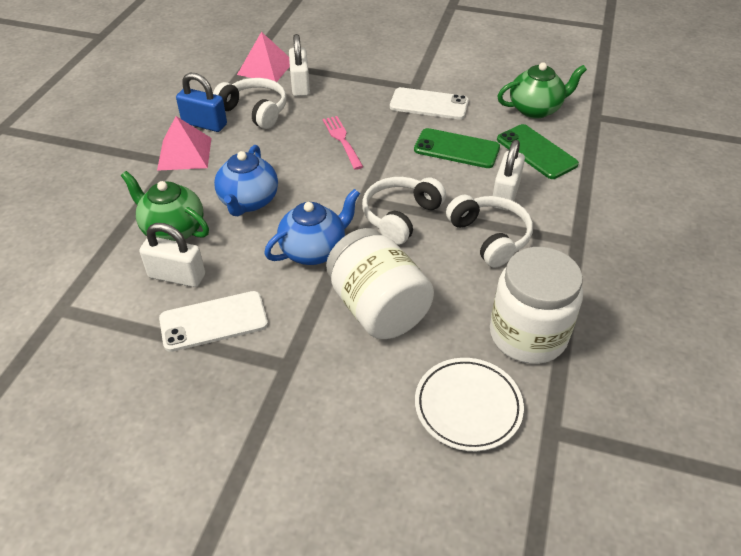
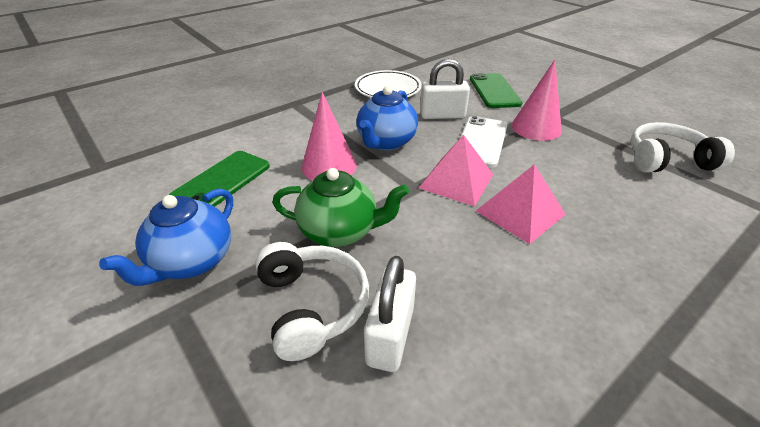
blue padlock: 1 -> 0
green teapot: 2 -> 1
pink cone: 0 -> 2
pink fork: 1 -> 0
white headphones: 3 -> 2
white jar: 2 -> 0
white padlock: 3 -> 2
white phone: 2 -> 1

